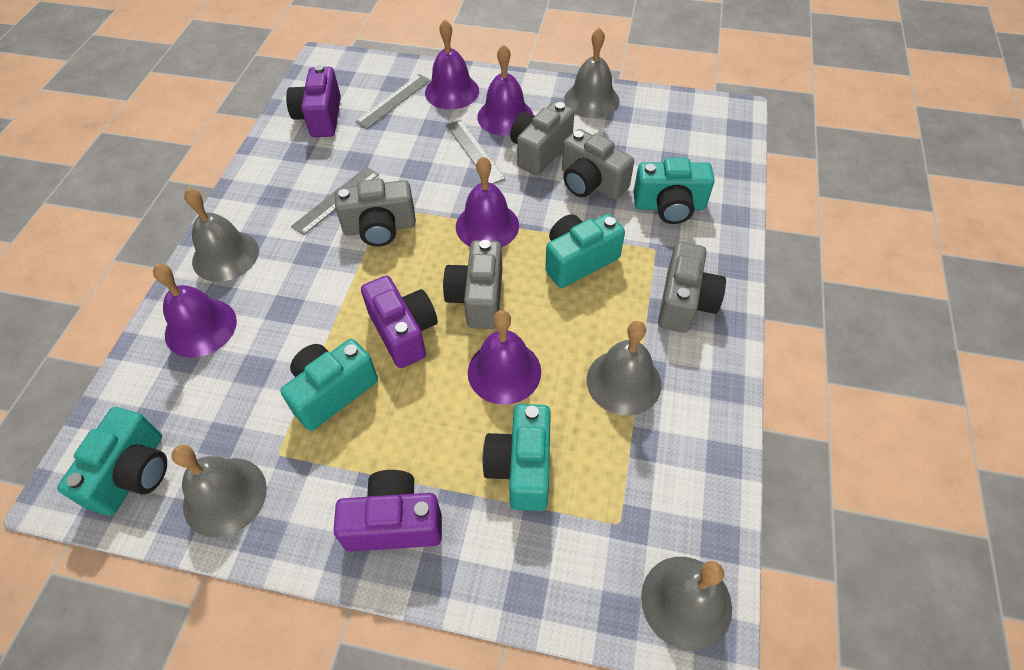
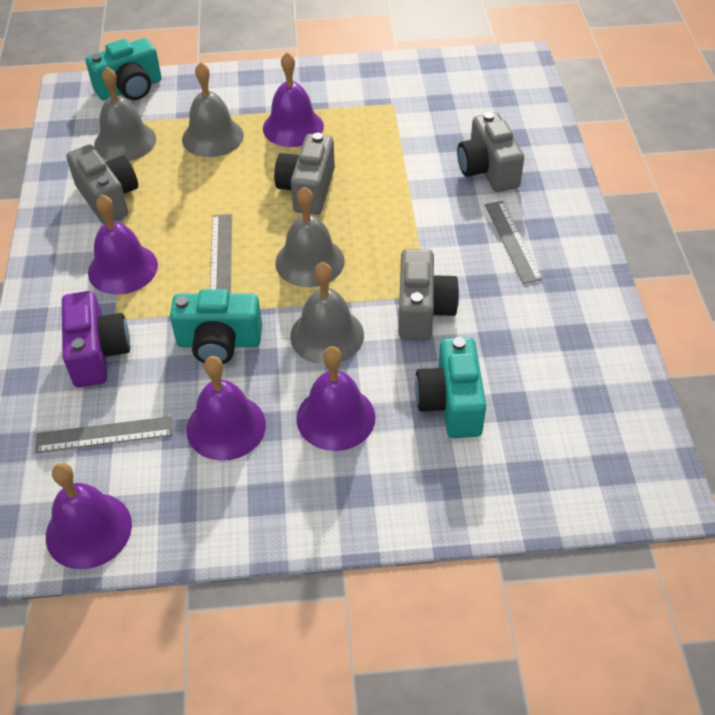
grey bell: 5 -> 4
grey camera: 5 -> 4
purple camera: 3 -> 1
turquoise camera: 5 -> 3

